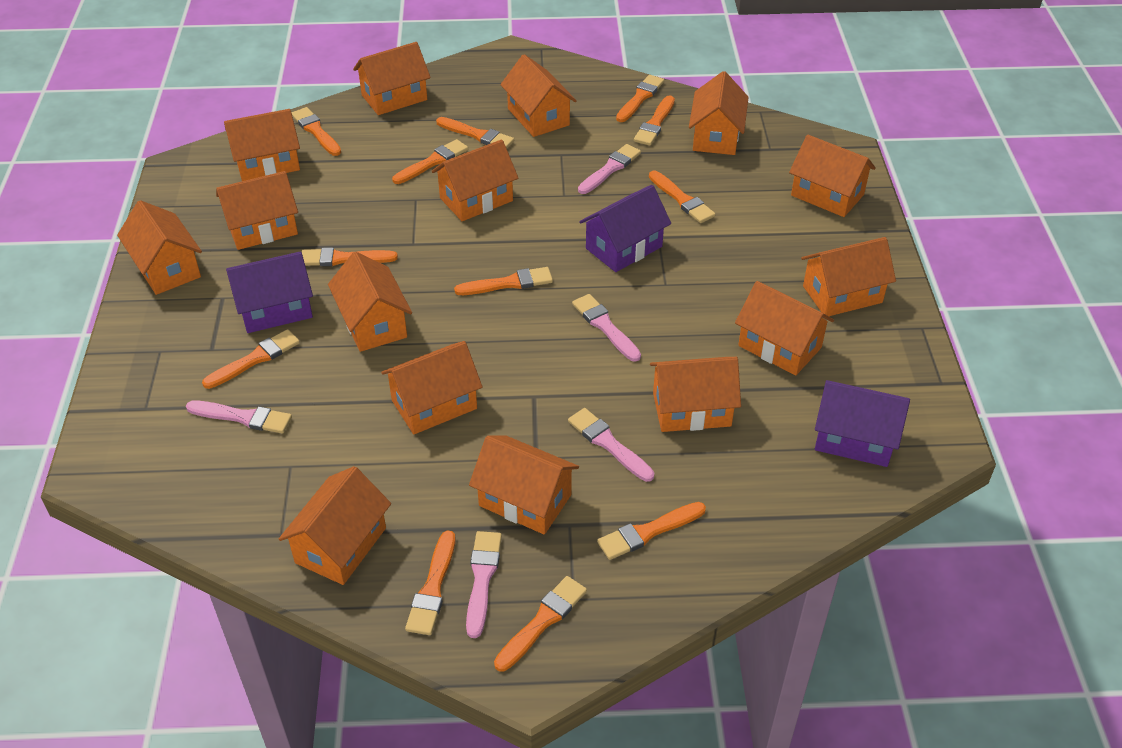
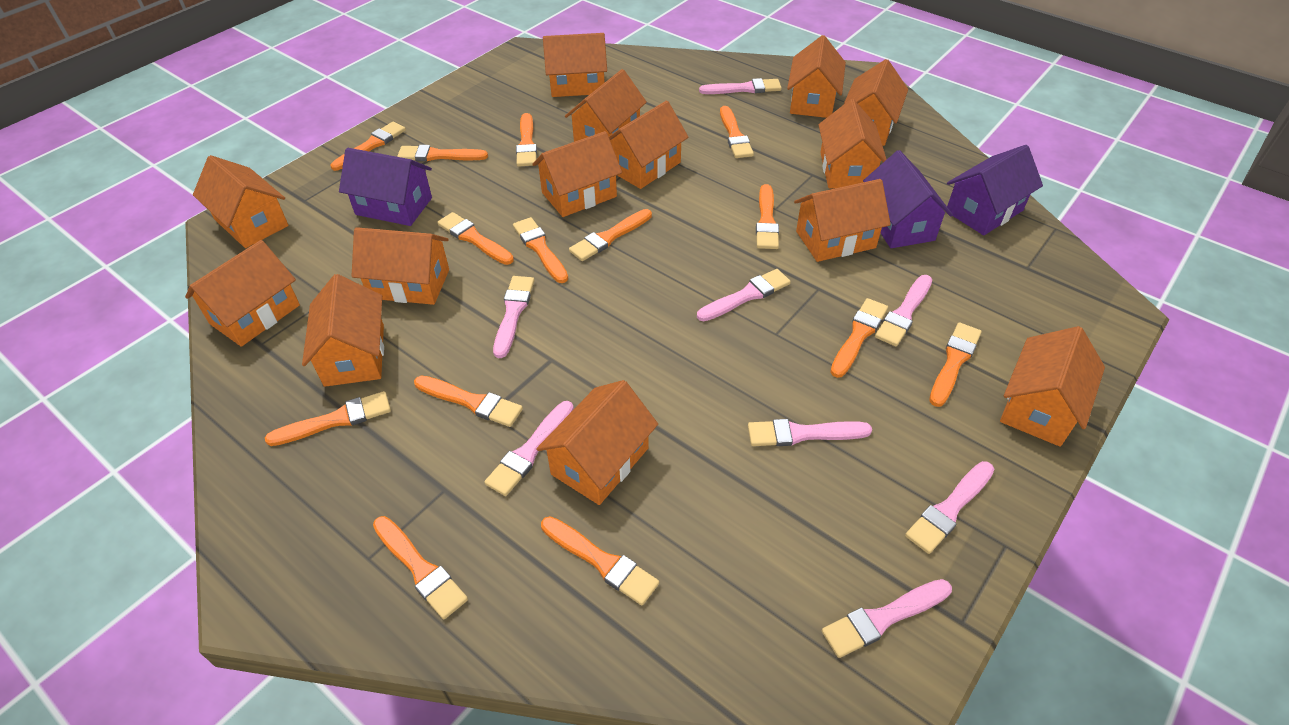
orange brush: 12 -> 14
orange house: 15 -> 14
pink brush: 5 -> 8

